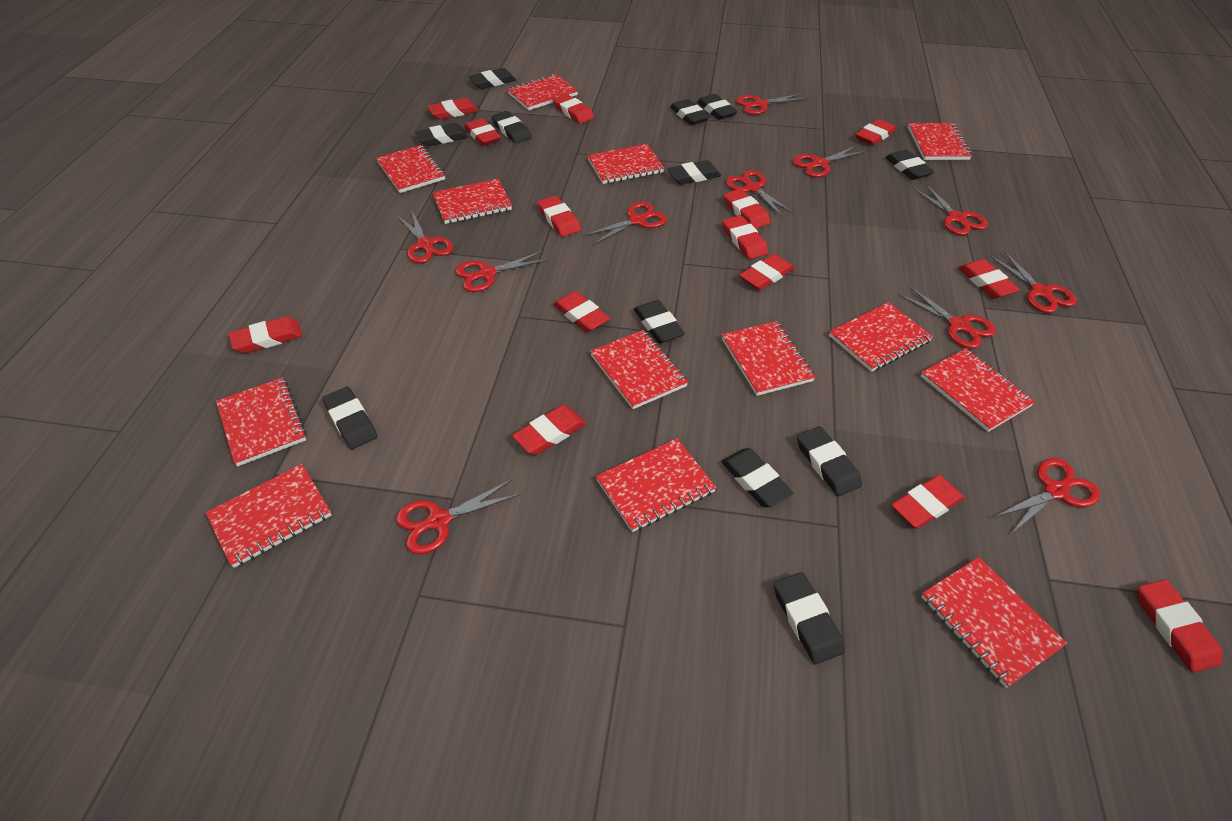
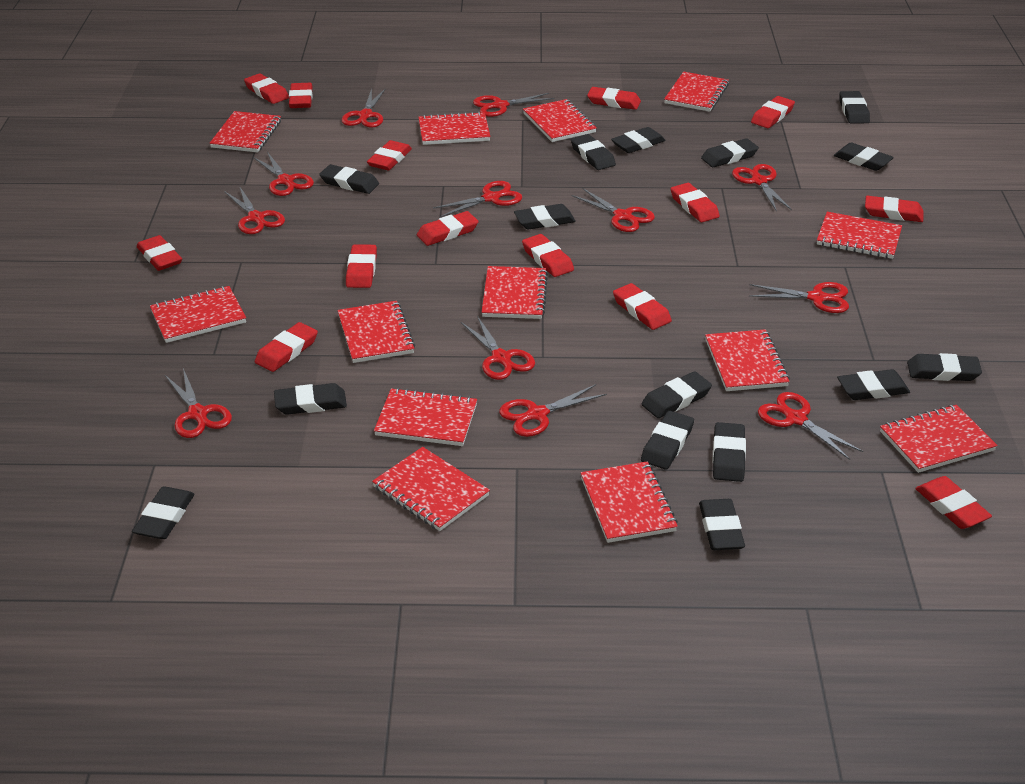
black eraser: 12 -> 15
red scissors: 11 -> 12

